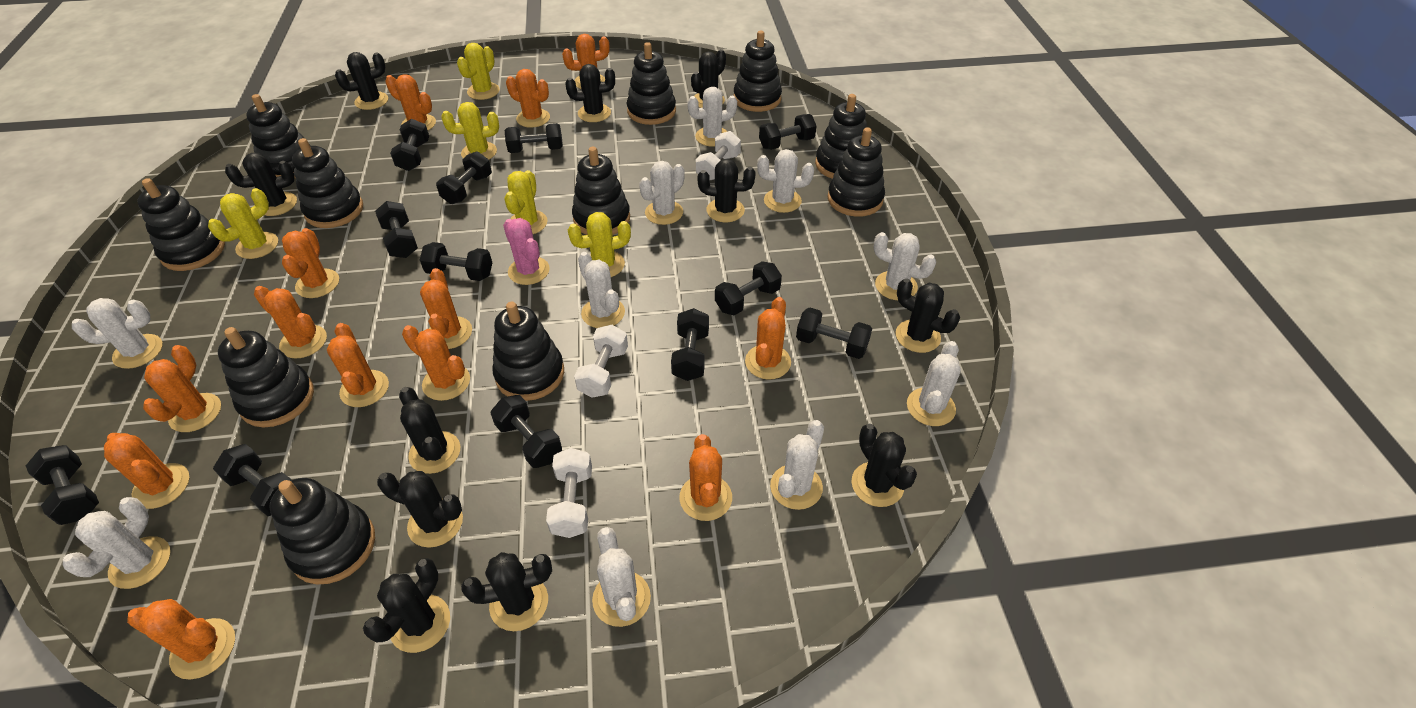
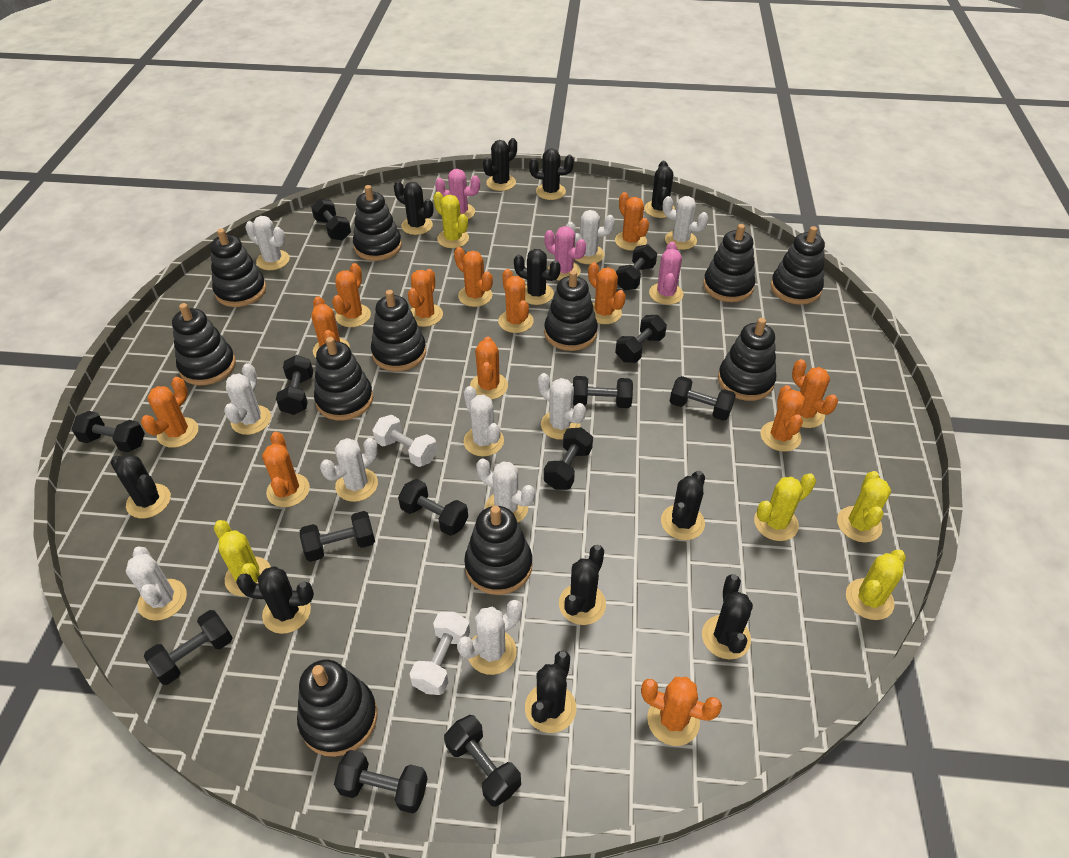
black dumbbell: 12 -> 13
pink cactus: 1 -> 3
white dumbbell: 3 -> 2

